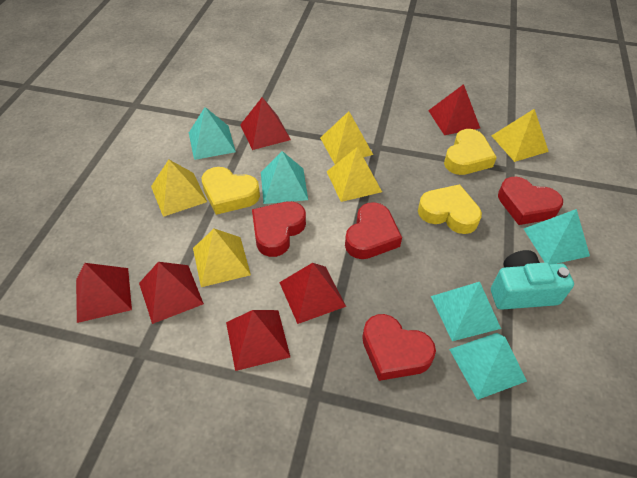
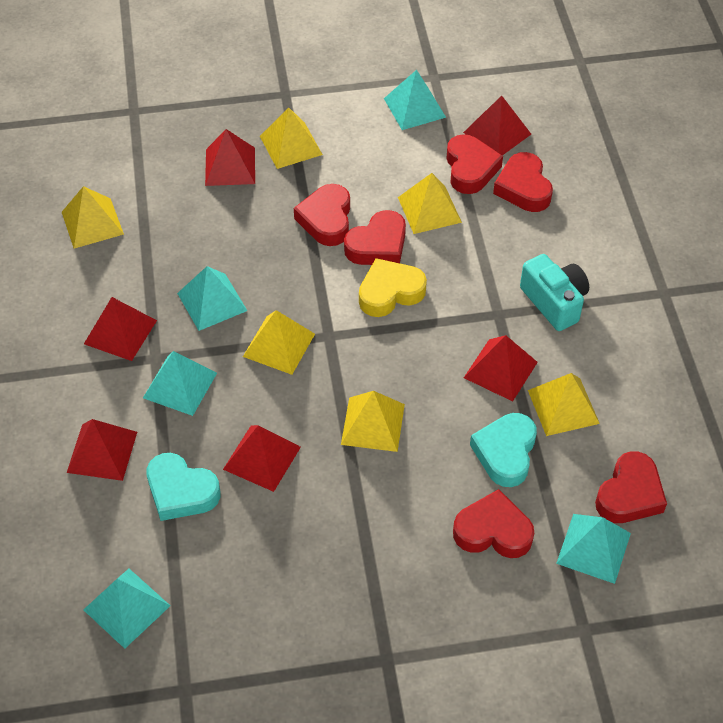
red heart: 4 -> 6
turquoise heart: 0 -> 2
yellow heart: 3 -> 1
yellow pyramid: 5 -> 6

